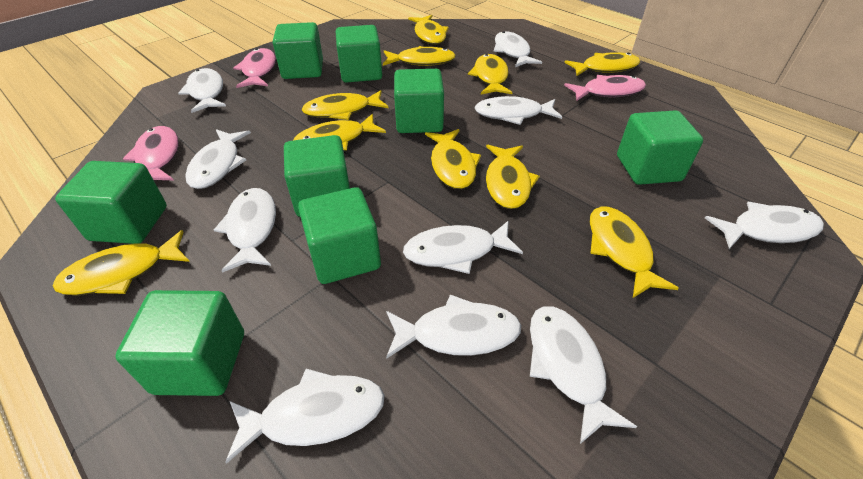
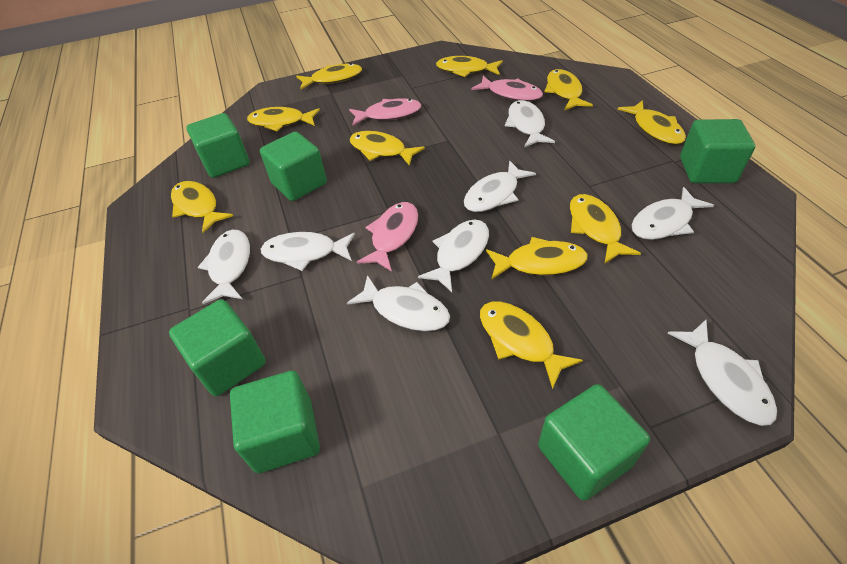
green cube: 8 -> 6
white fish: 10 -> 8

